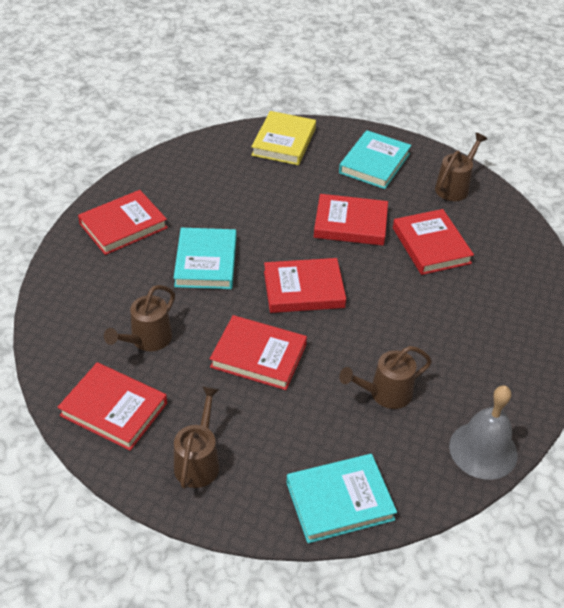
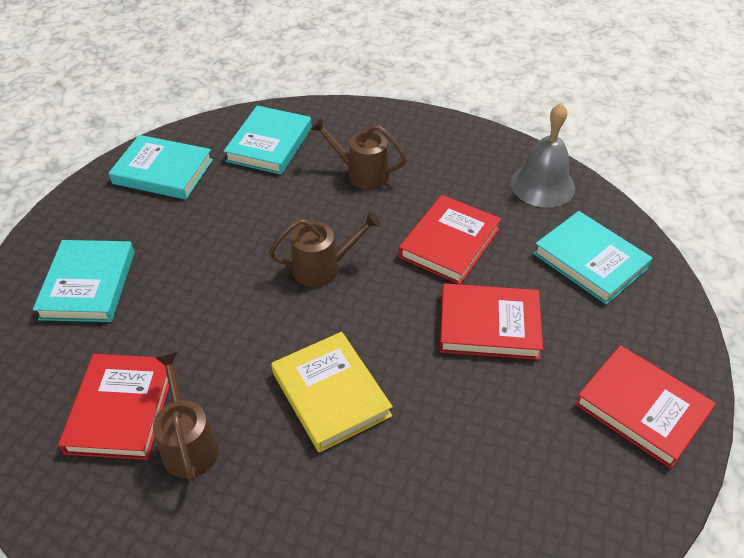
brown watering can: 4 -> 3
red book: 6 -> 4
turquoise book: 3 -> 4

